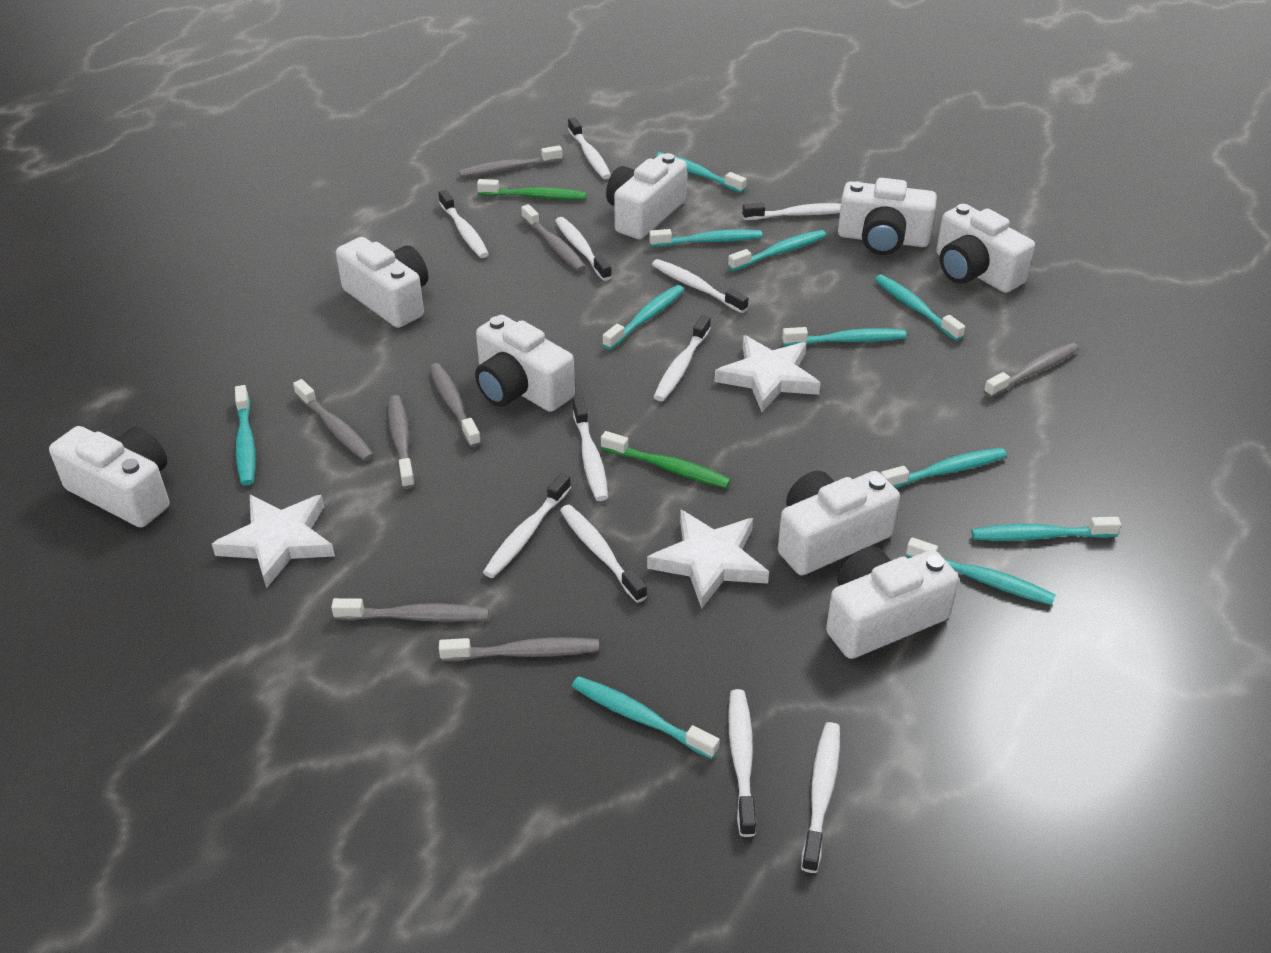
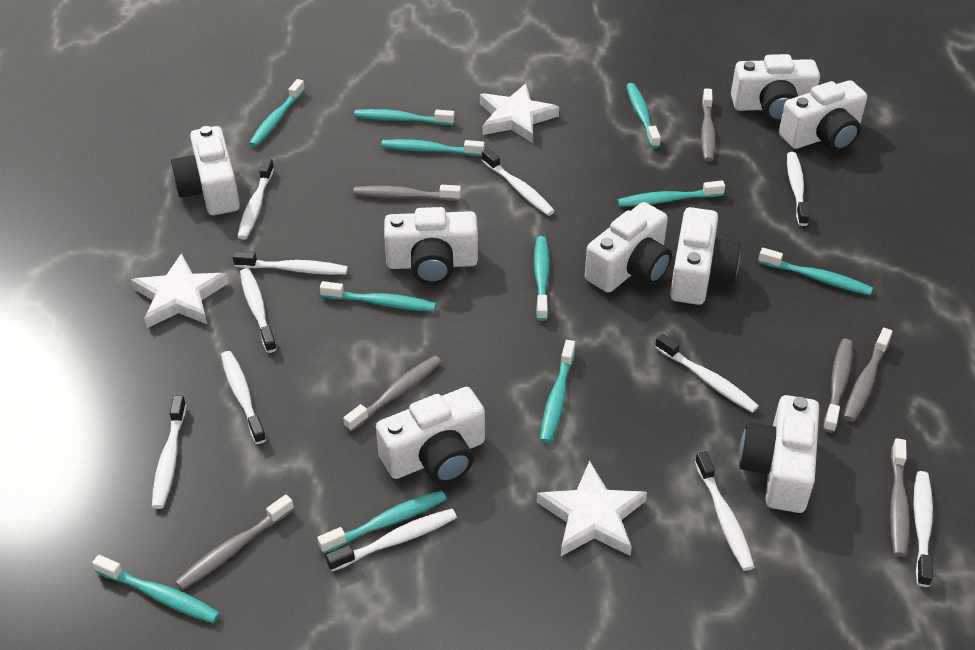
green toothbrush: 2 -> 0
grey toothbrush: 8 -> 7

